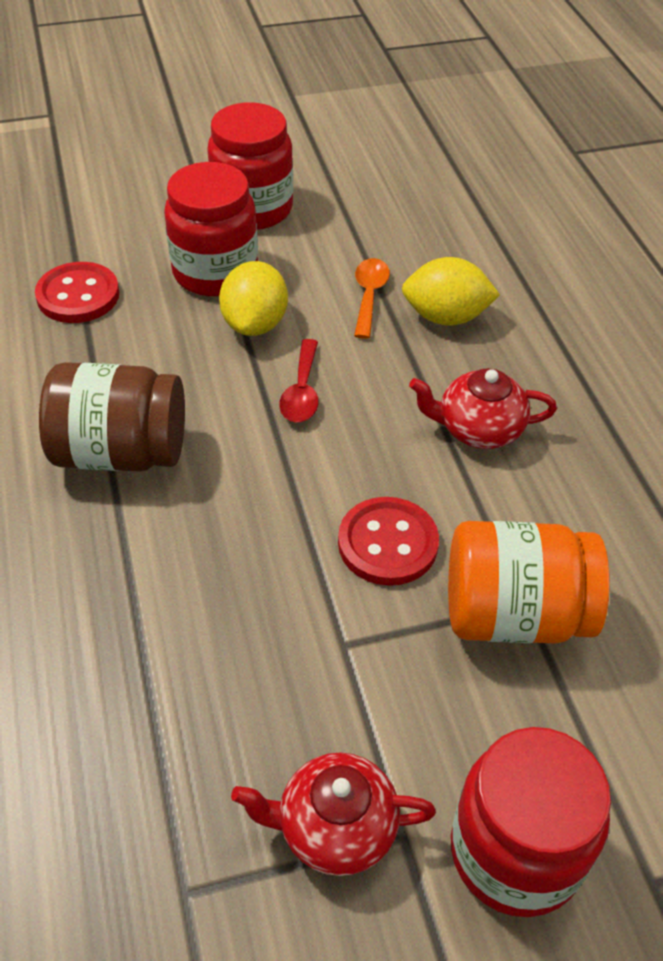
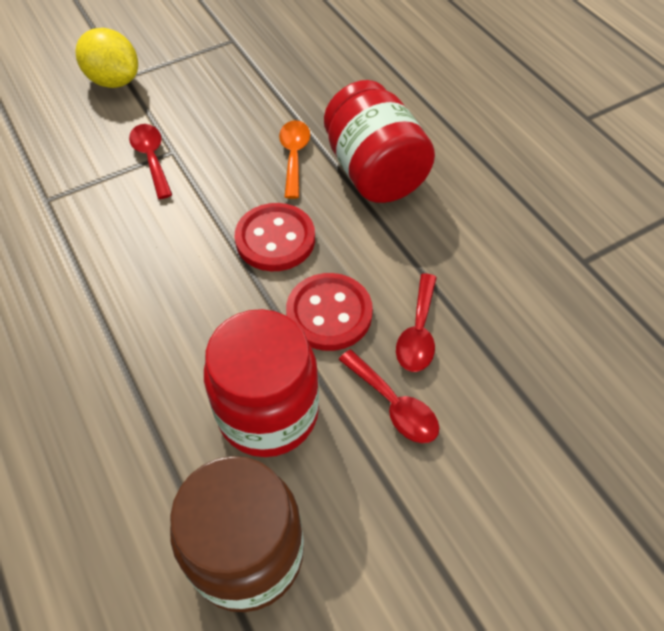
orange jar: 1 -> 0
red jar: 3 -> 2
red spoon: 1 -> 3
red teapot: 2 -> 0
yellow lemon: 2 -> 1

